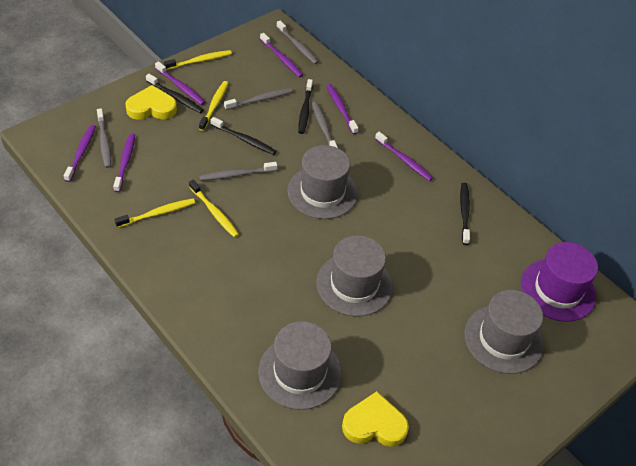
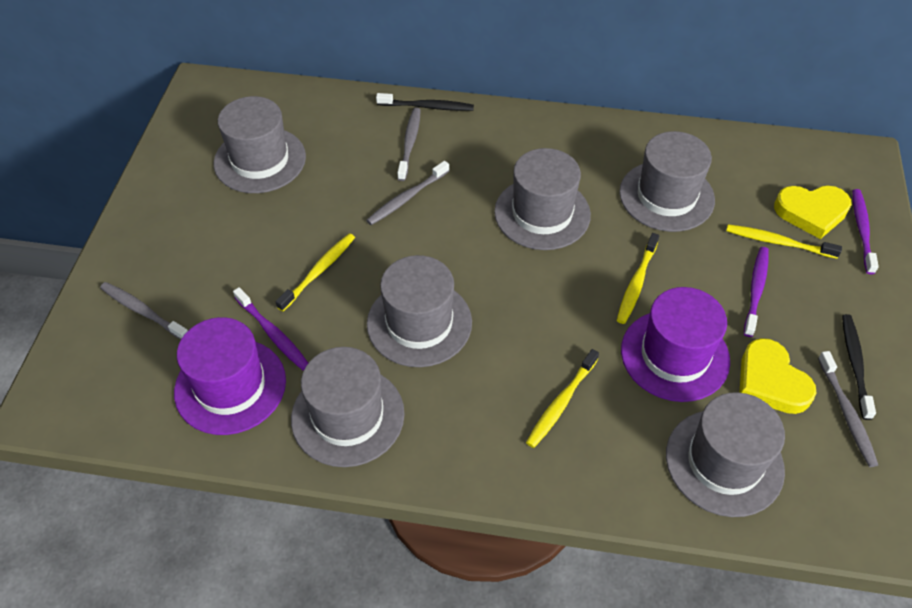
black toothbrush: 4 -> 2
grey hat: 4 -> 6
grey toothbrush: 5 -> 4
purple hat: 1 -> 2
purple toothbrush: 6 -> 3

